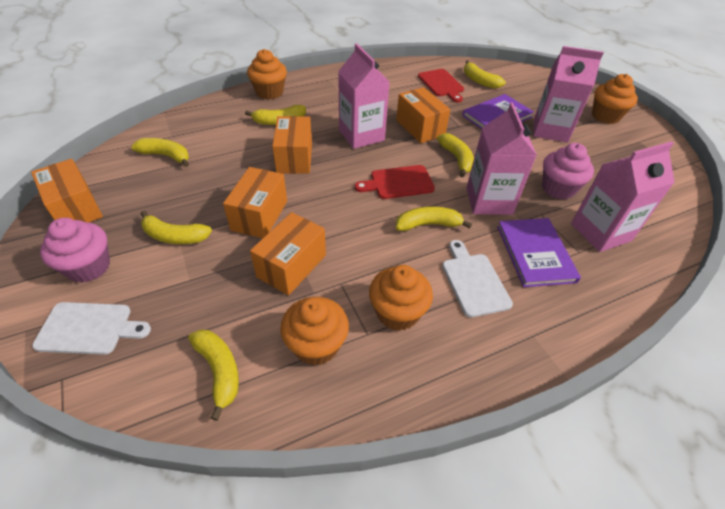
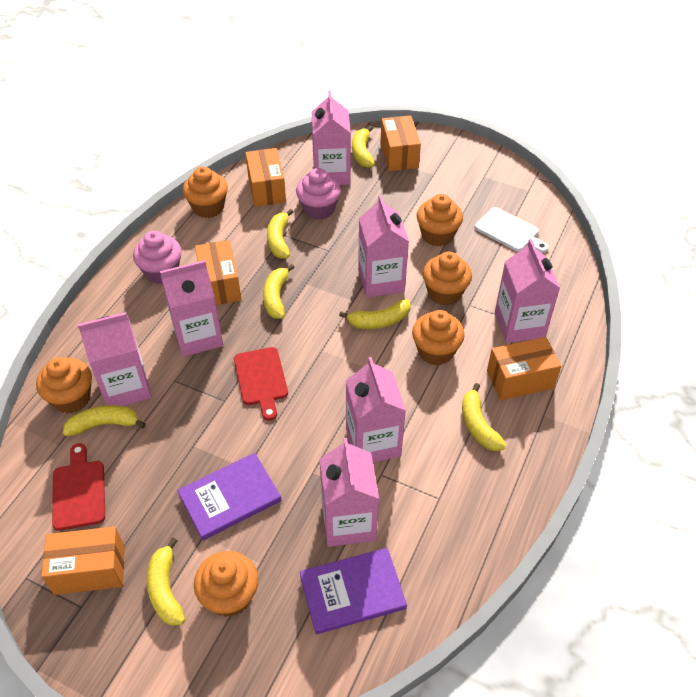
orange cupcake: 4 -> 6
pink carton: 4 -> 7
white cutting board: 2 -> 1

